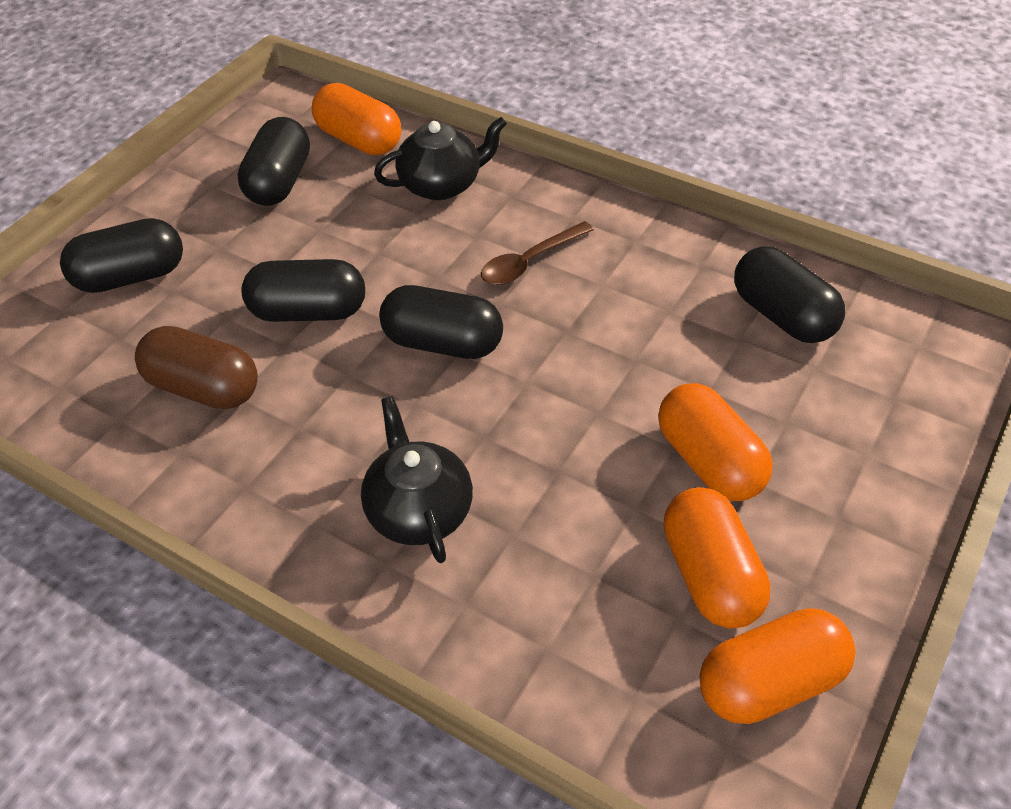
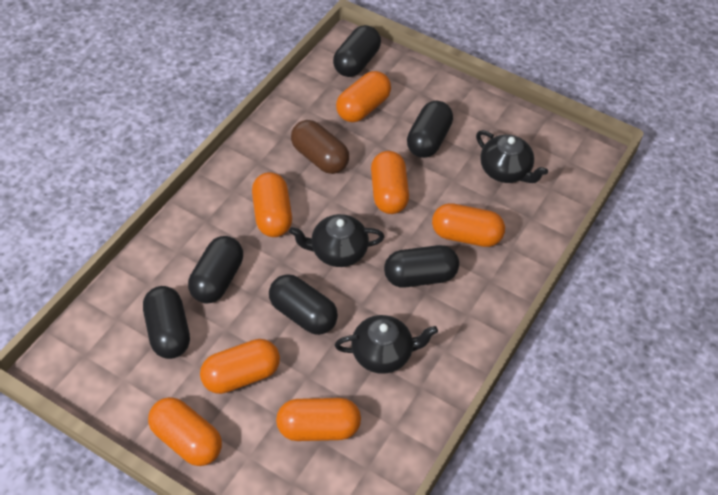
black capsule: 5 -> 6
black teapot: 2 -> 3
brown spoon: 1 -> 0
orange capsule: 4 -> 7

